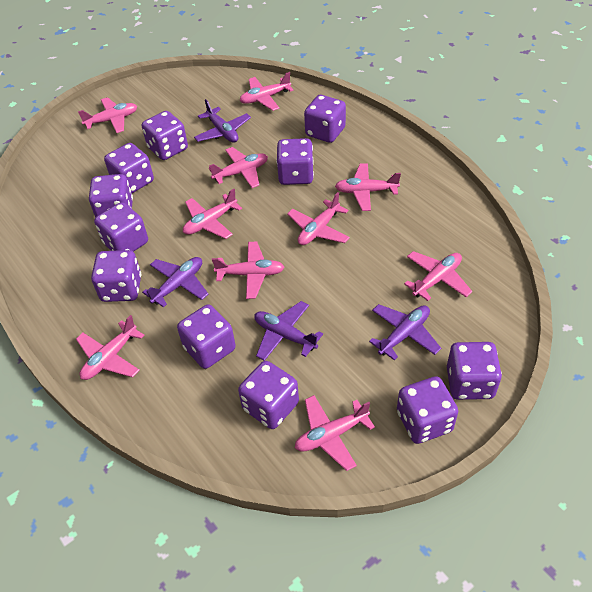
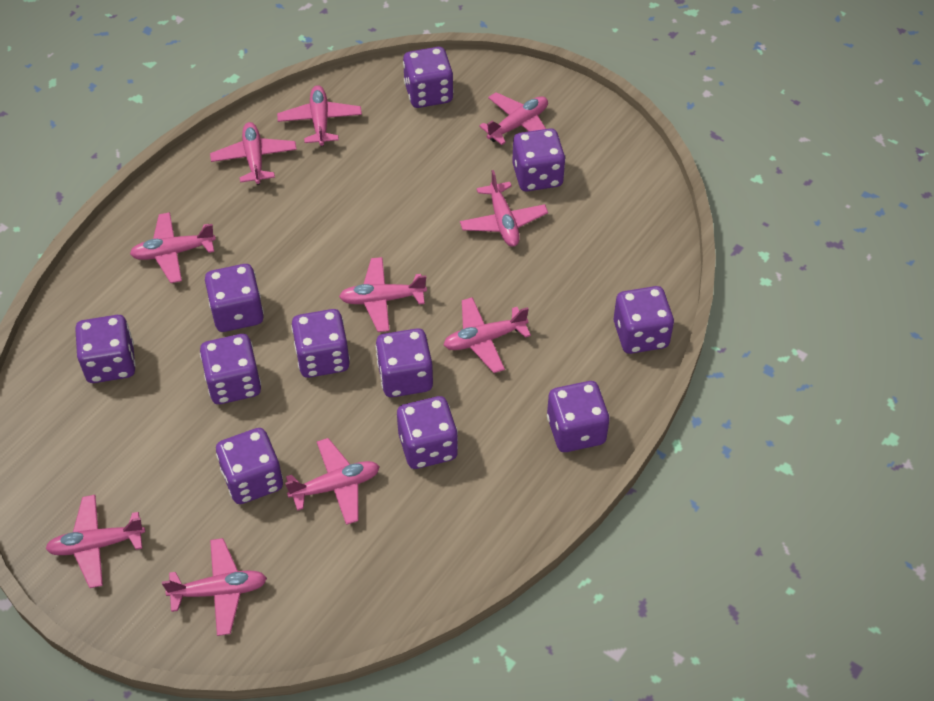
purple plane: 4 -> 0

